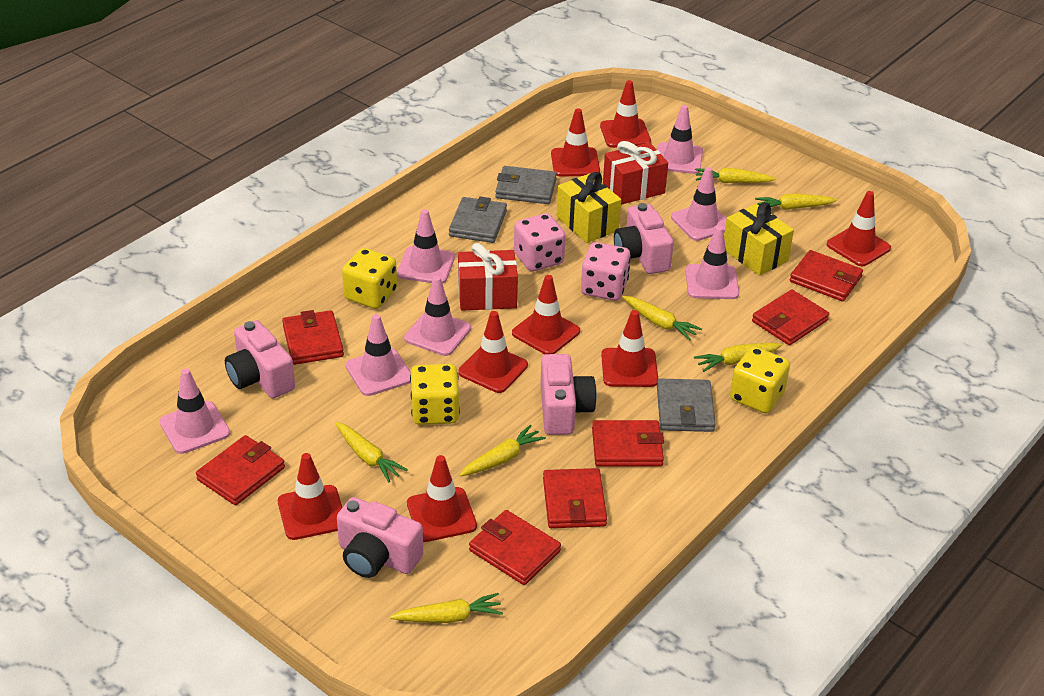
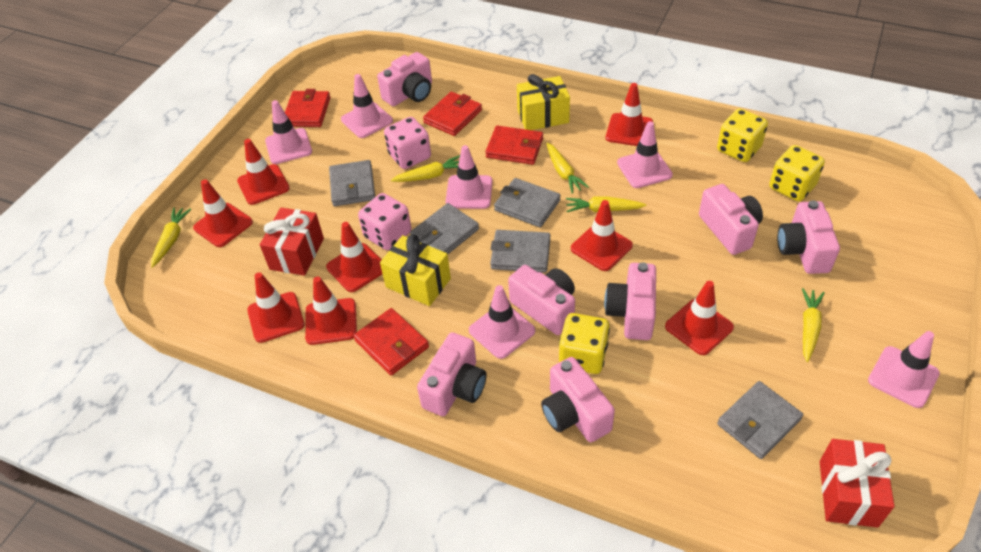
grey wallet: 3 -> 5
pink camera: 4 -> 7
pink traffic cone: 7 -> 6
red wallet: 7 -> 4
yellow carrot: 7 -> 5

